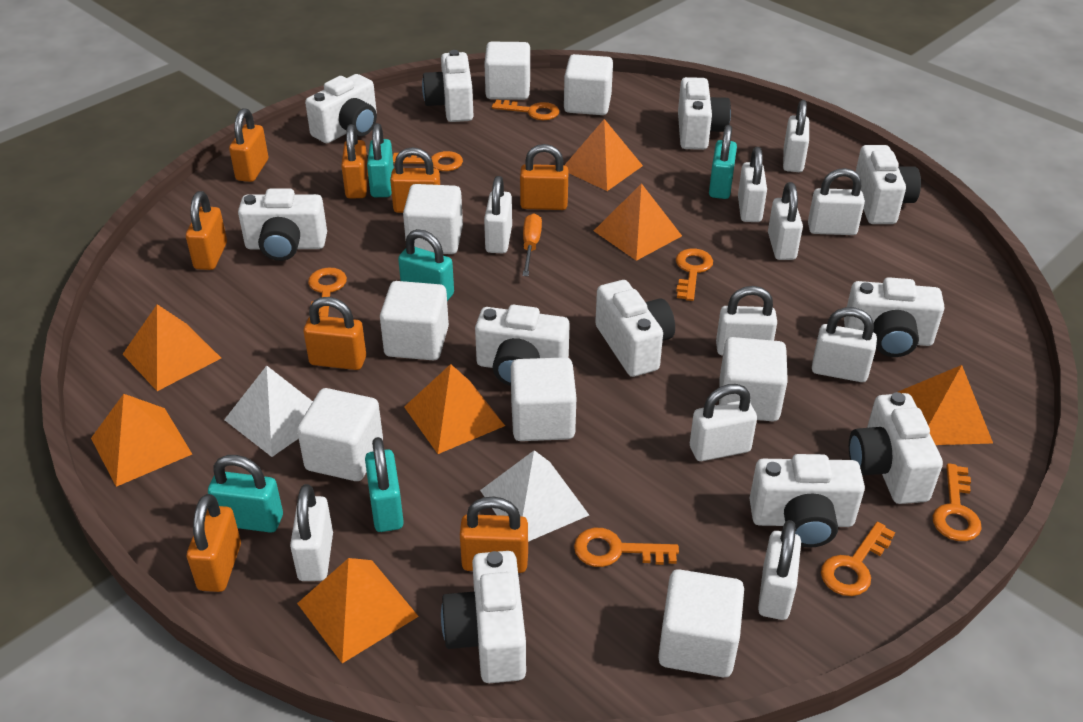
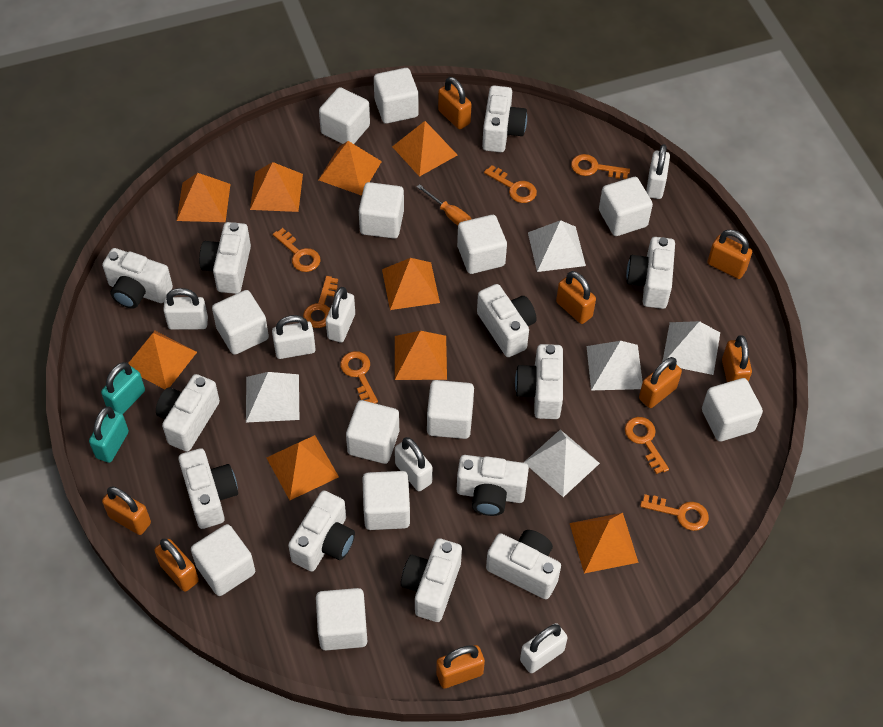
orange pyramid: 7 -> 9
turquoise padlock: 5 -> 2
white camera: 11 -> 12
white cube: 8 -> 12
white padlock: 10 -> 6
white pyramid: 2 -> 5

